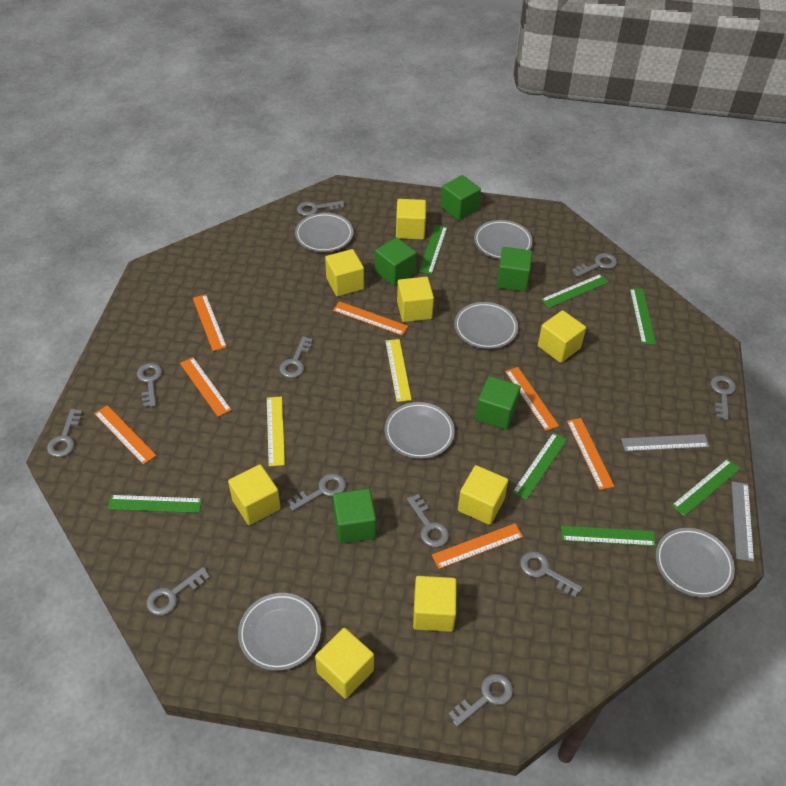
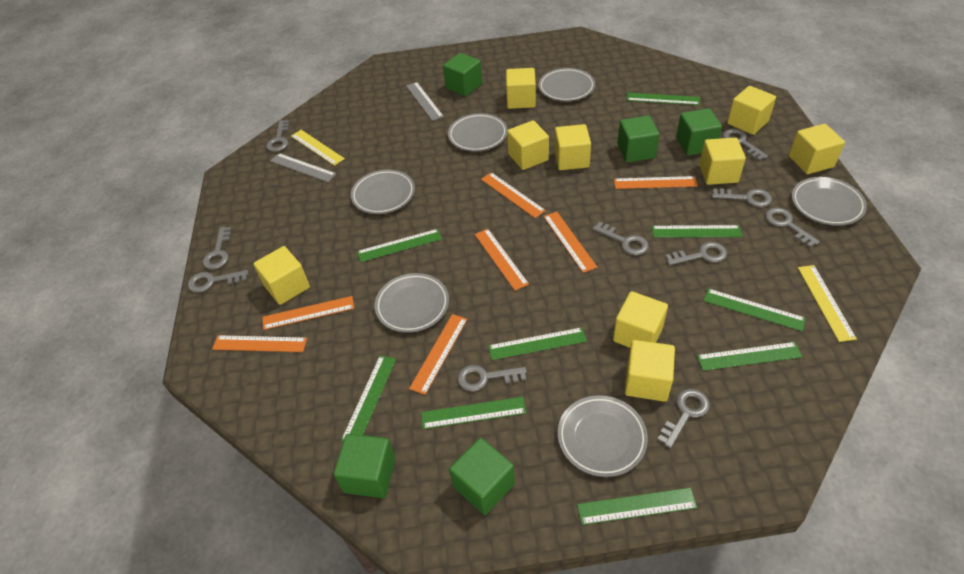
green ruler: 7 -> 9
grey key: 11 -> 10
yellow cube: 8 -> 9

